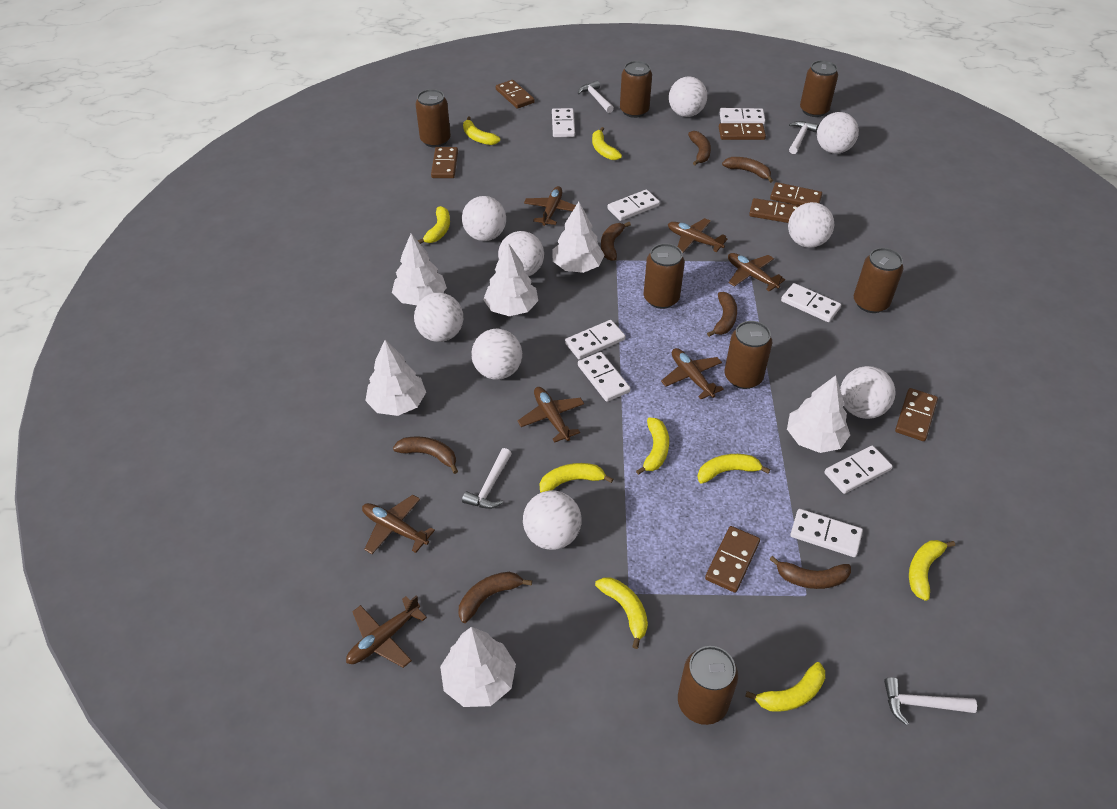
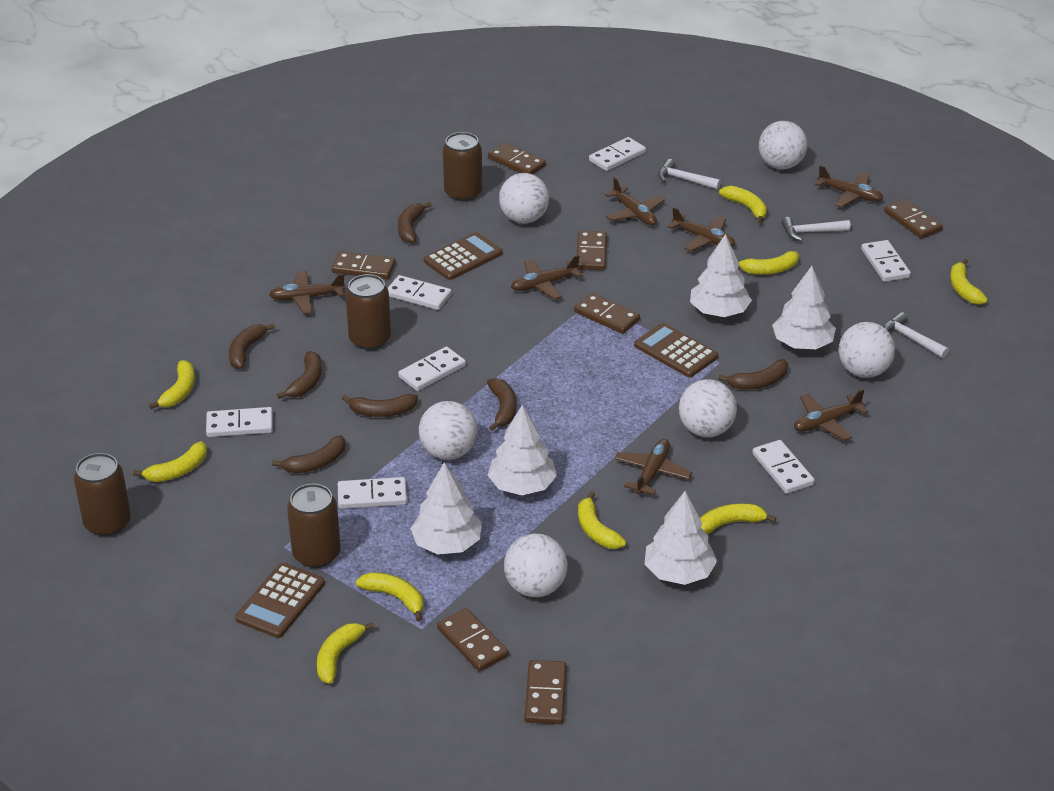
brown calculator: 0 -> 3
brown can: 7 -> 4
white ball: 9 -> 6
white domino: 8 -> 7
white hammer: 4 -> 3
white tree: 6 -> 5

